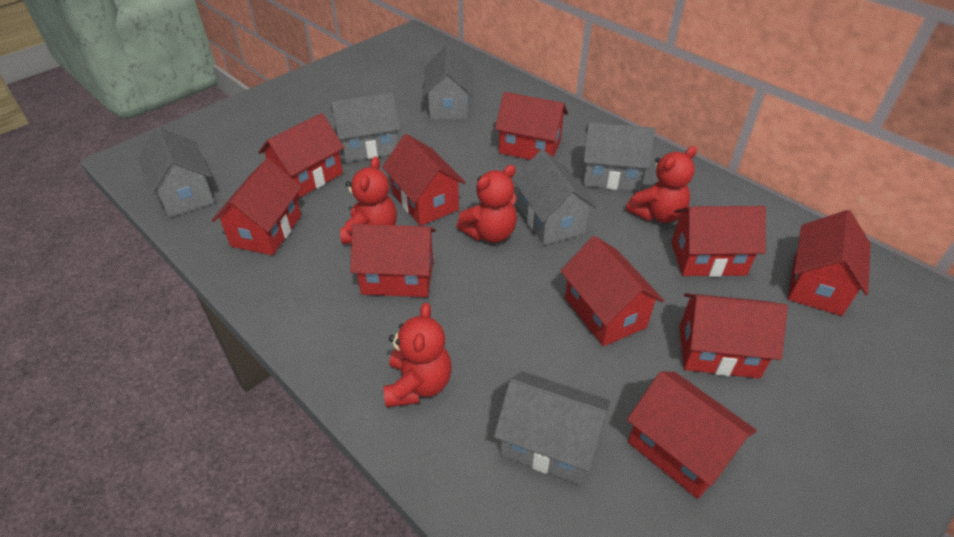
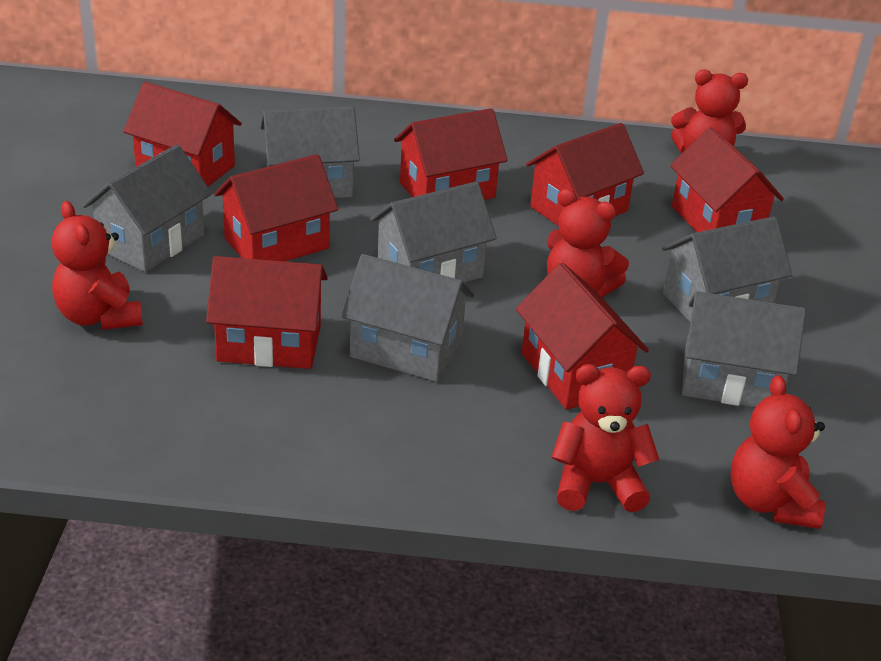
red house: 10 -> 7
red teddy bear: 4 -> 5

